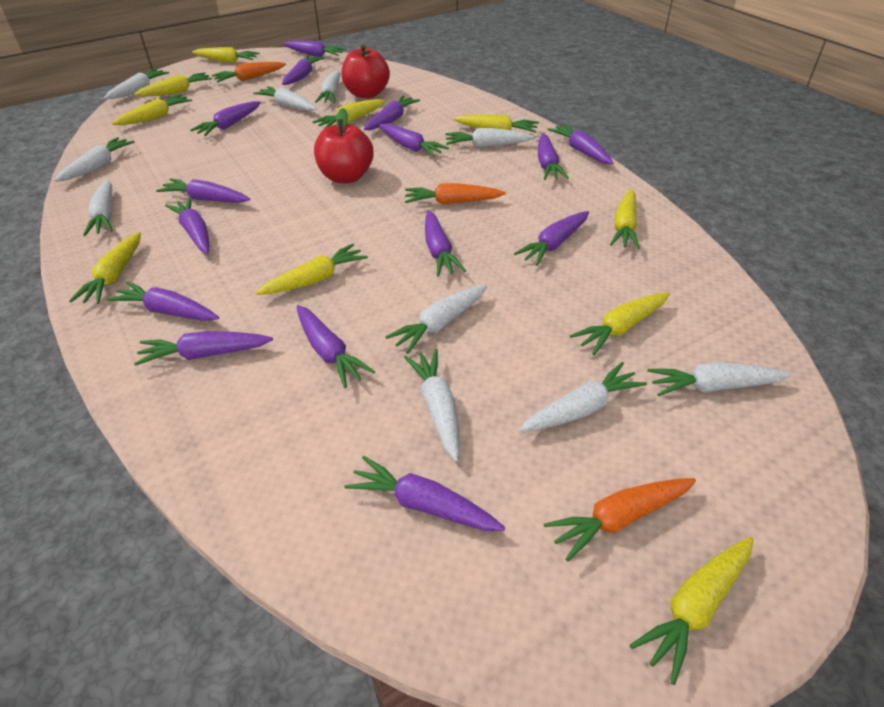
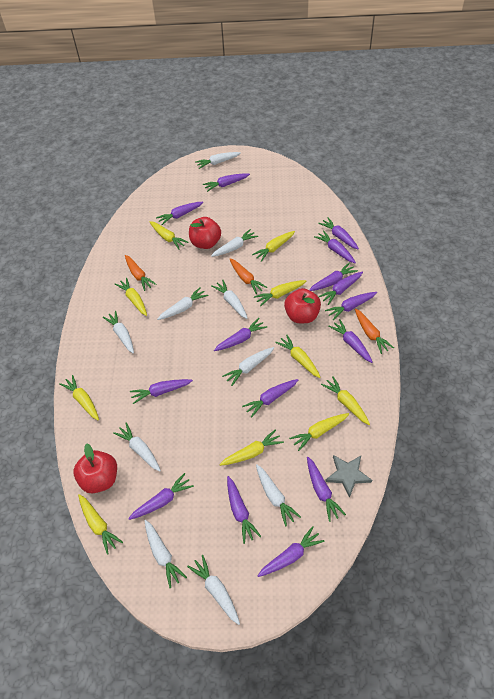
grey star: 0 -> 1
red apple: 2 -> 3

